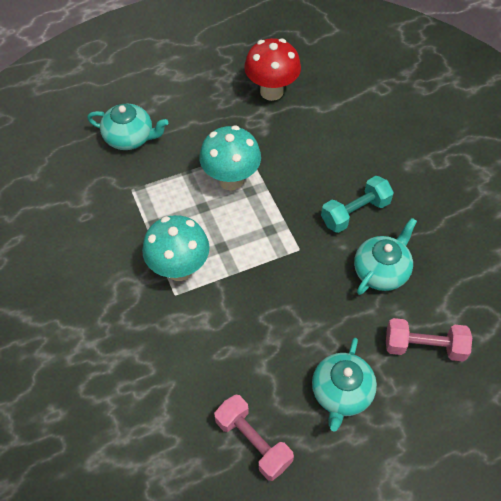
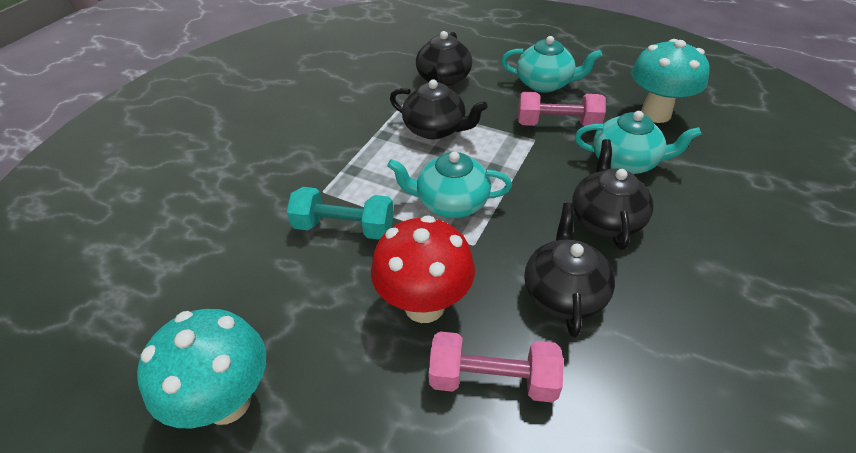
black teapot: 0 -> 4

